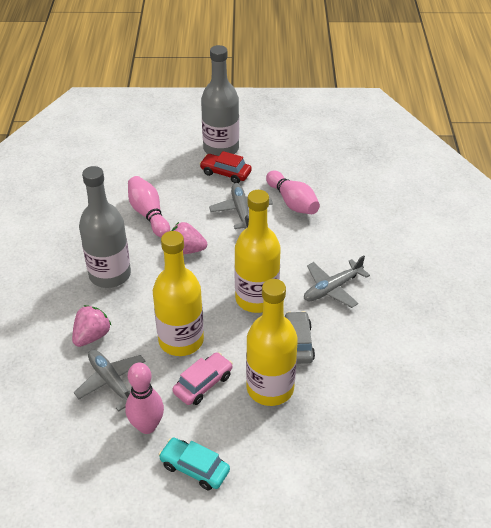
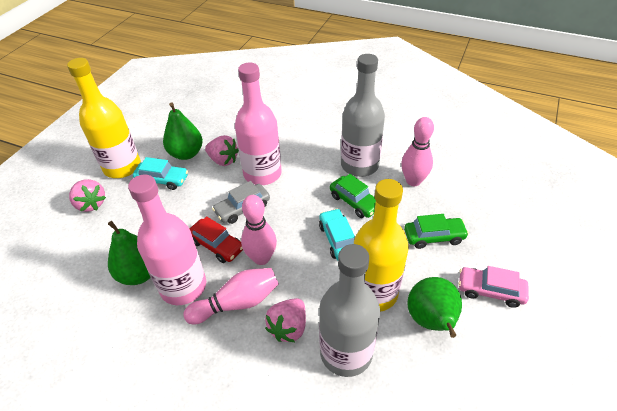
green car: 0 -> 2
green pear: 0 -> 3
grey plane: 3 -> 0
pink bottle: 0 -> 2
pink strawberry: 2 -> 3
turquoise car: 1 -> 2
yellow bottle: 3 -> 2

